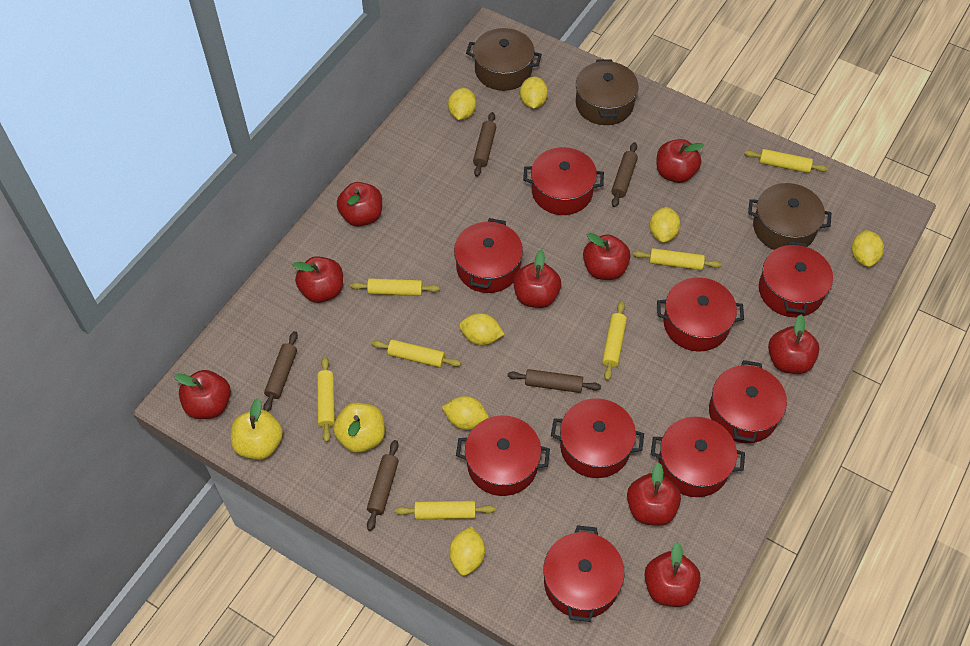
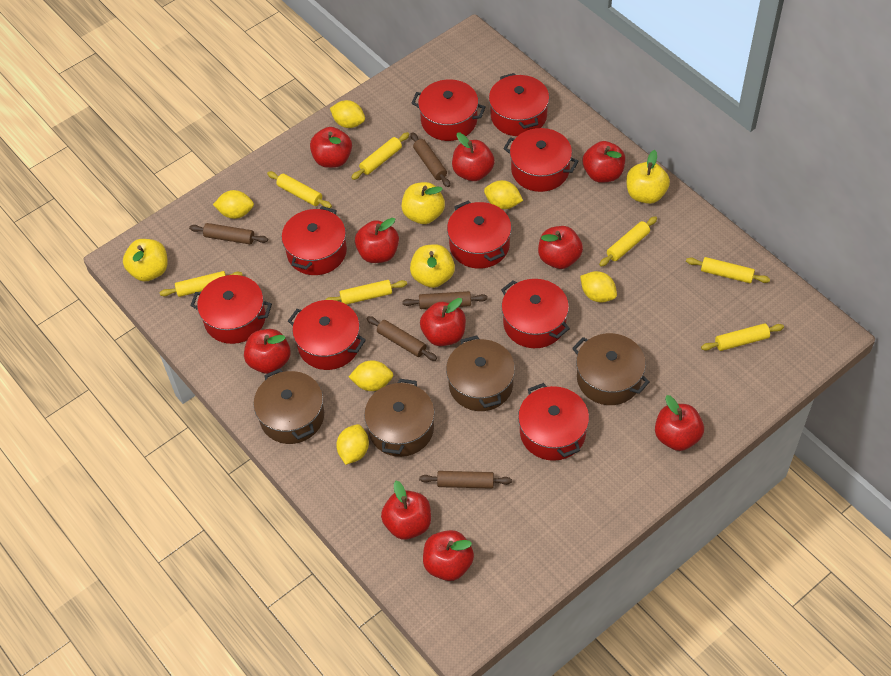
brown pot: 3 -> 4
red apple: 9 -> 10
yellow apple: 2 -> 4
yellow lemon: 7 -> 6

